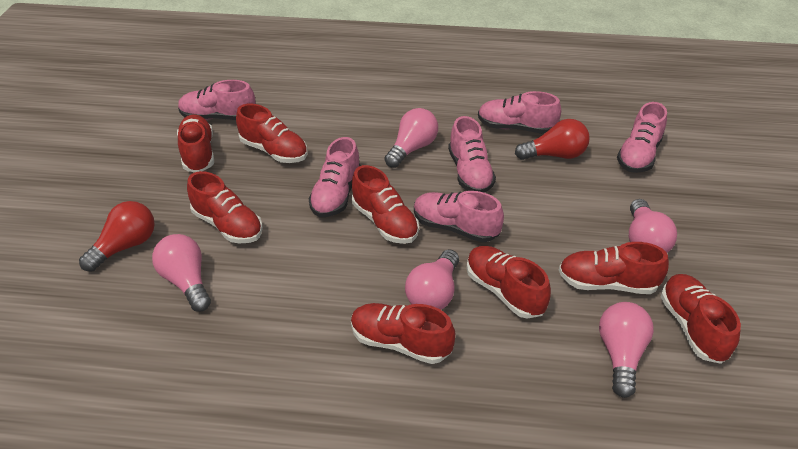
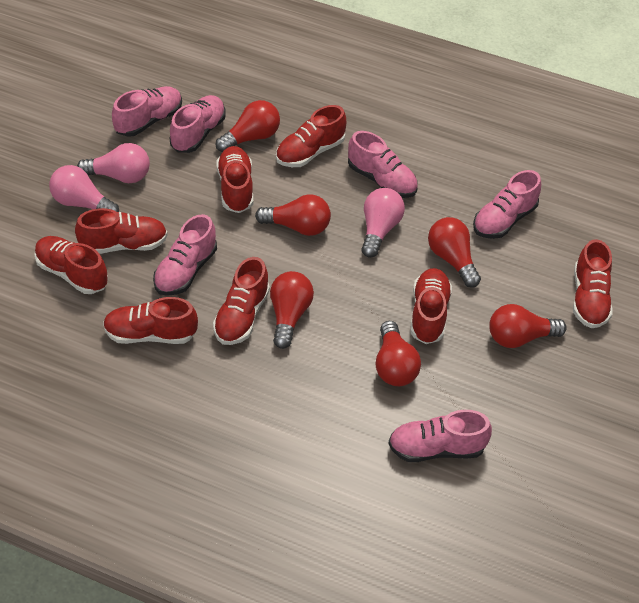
pink light bulb: 5 -> 3
red light bulb: 2 -> 6

